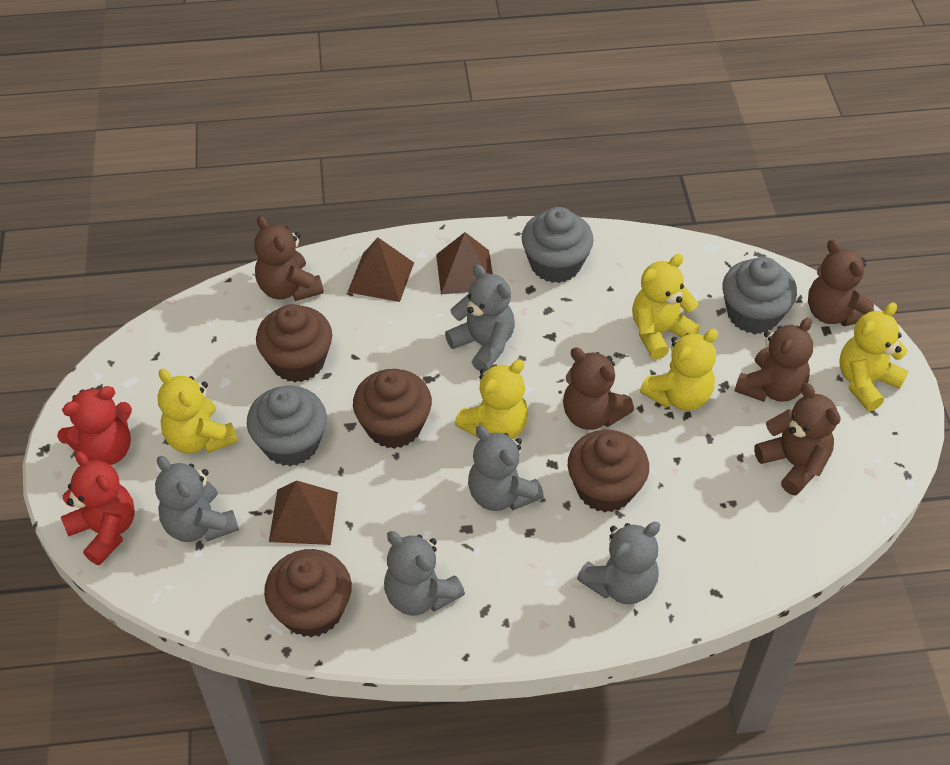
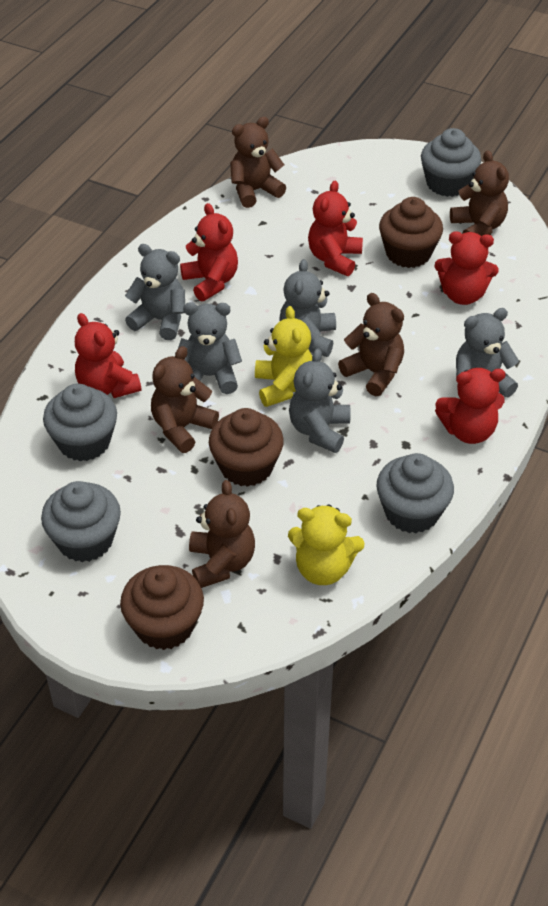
brown cupcake: 4 -> 3
brown pyramid: 3 -> 0
grey cupcake: 3 -> 4
red teddy bear: 2 -> 5
yellow teddy bear: 5 -> 2

